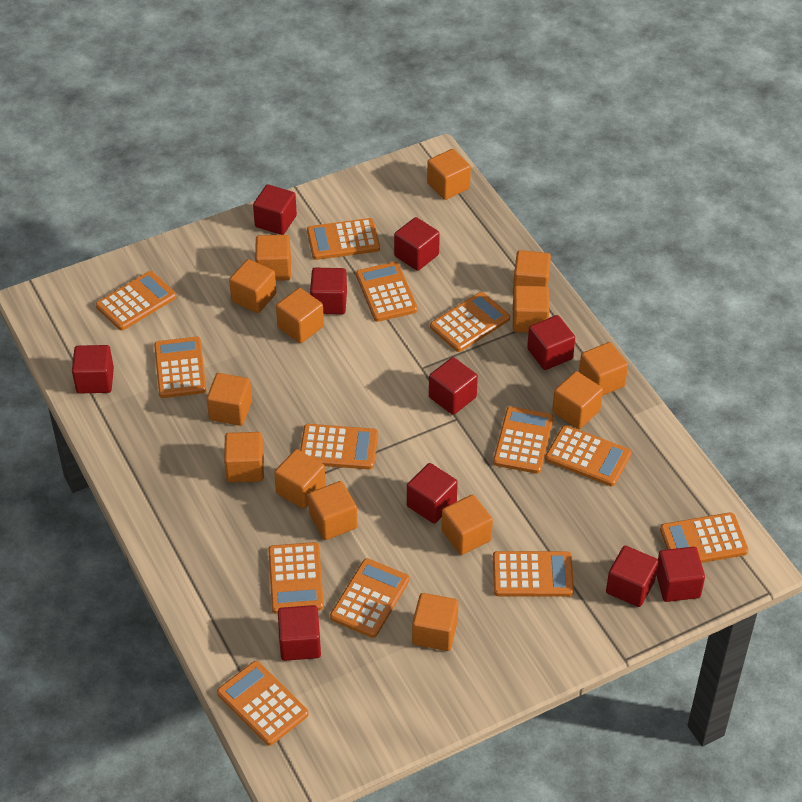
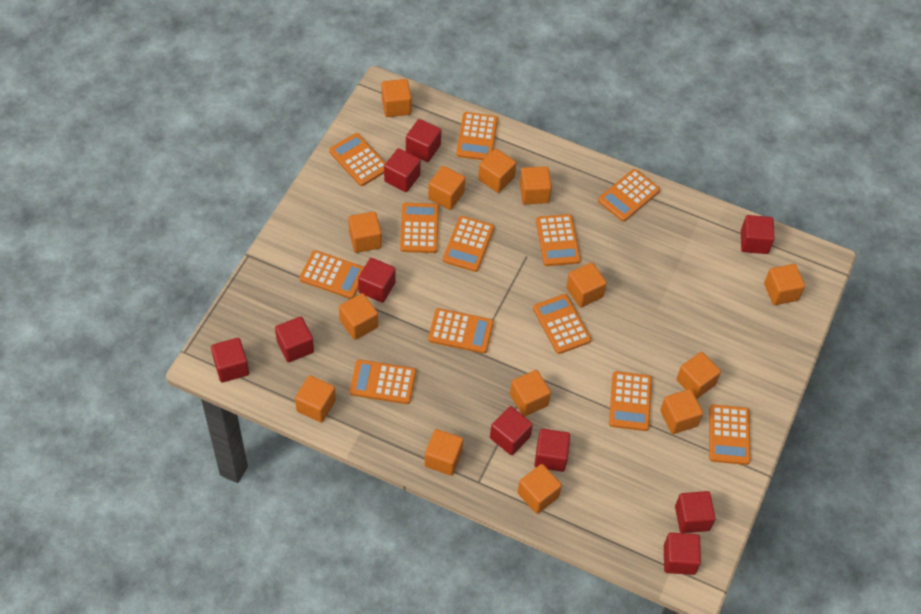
orange calculator: 13 -> 12

